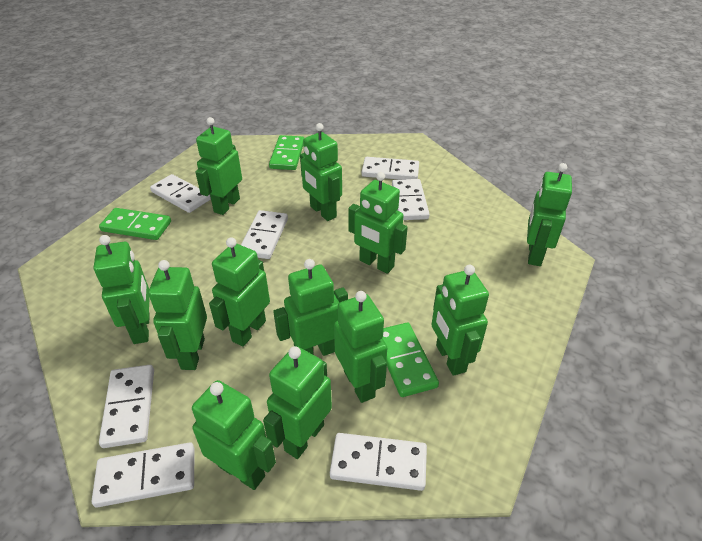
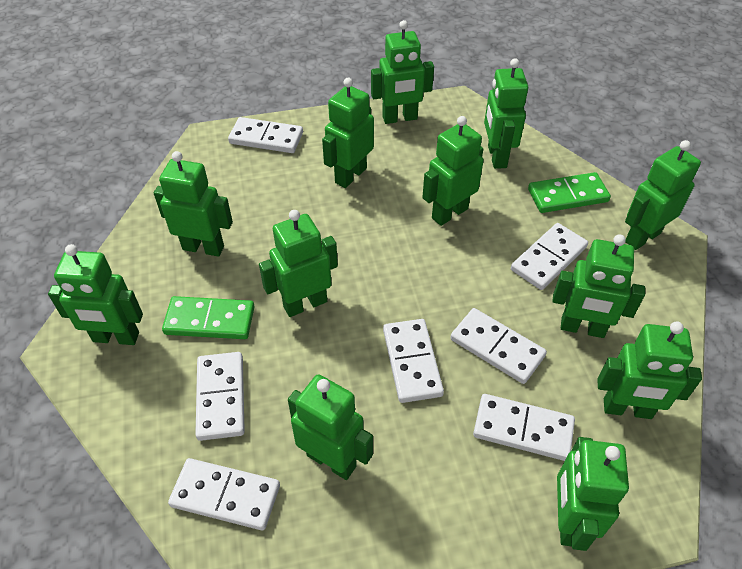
green domino: 3 -> 2

